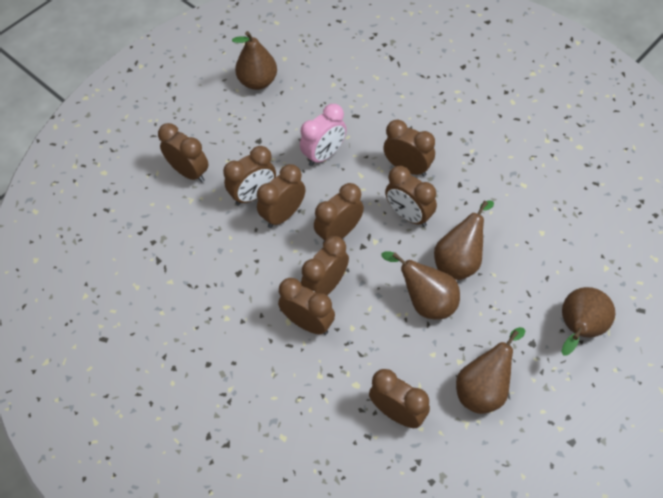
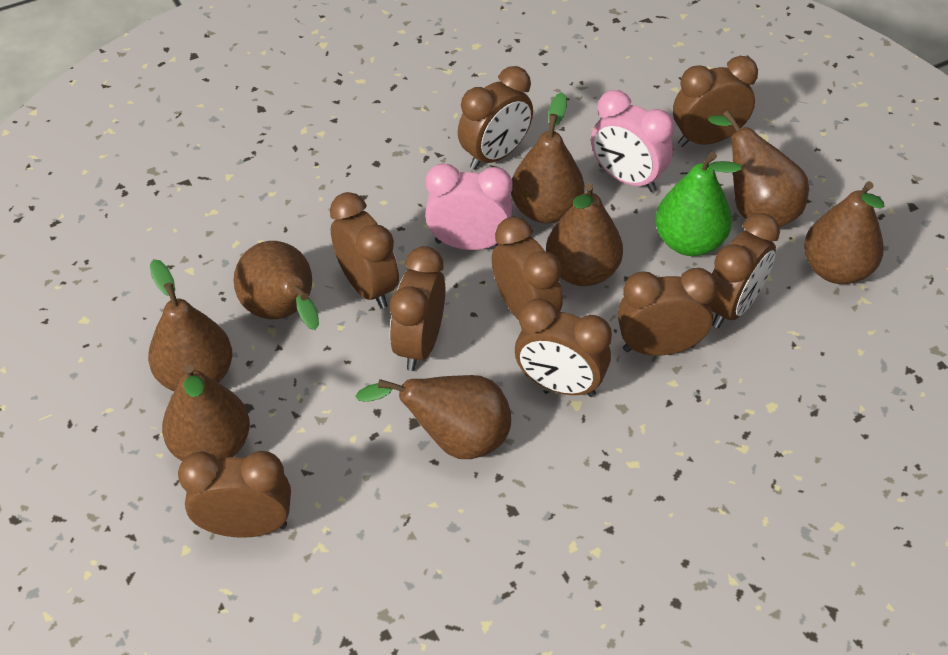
brown pear: 5 -> 8
green pear: 0 -> 1
pink clock: 1 -> 2

